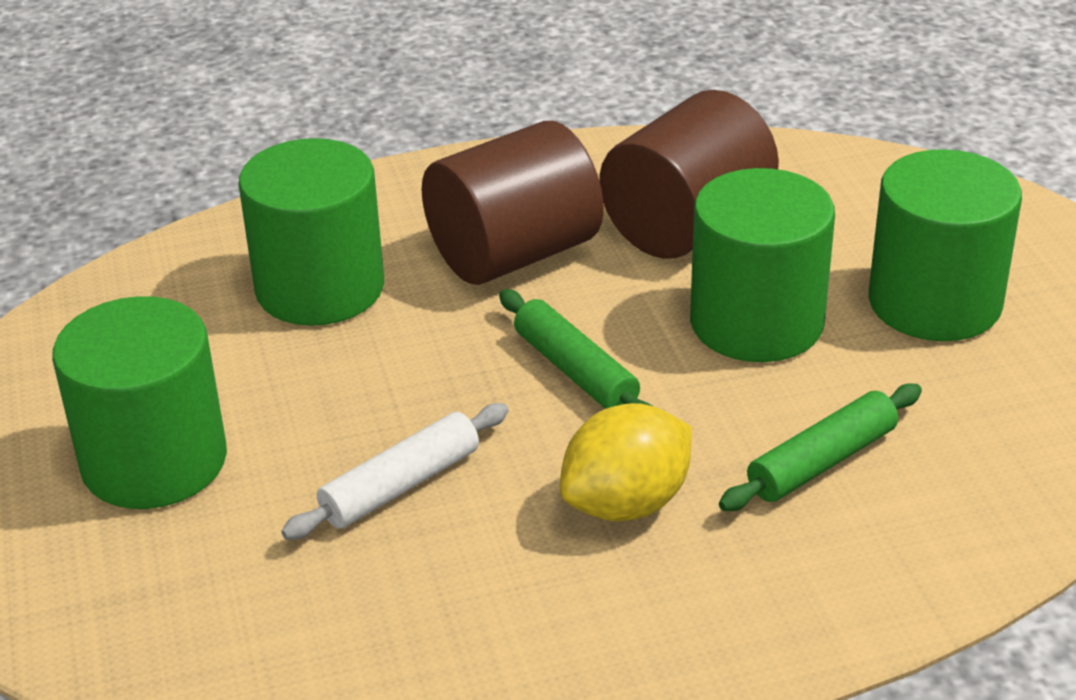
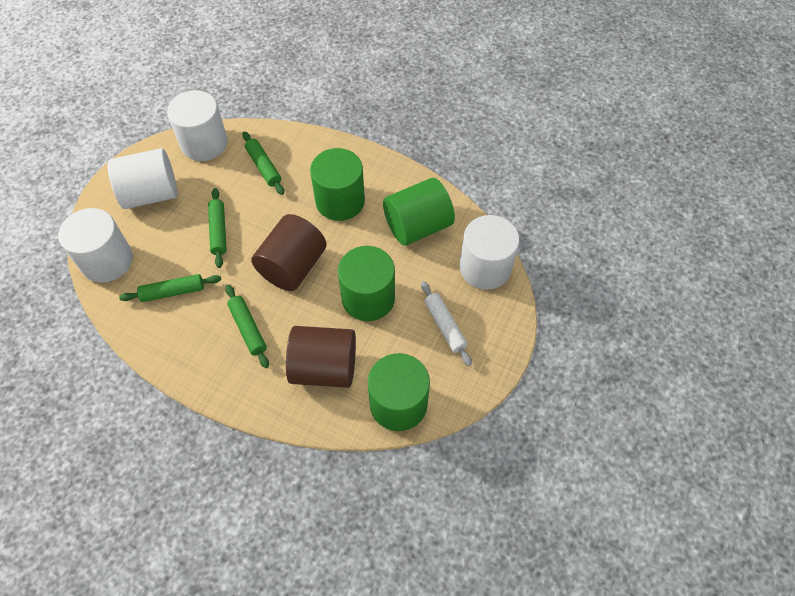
green rolling pin: 2 -> 4
white cylinder: 0 -> 4
yellow lemon: 1 -> 0

